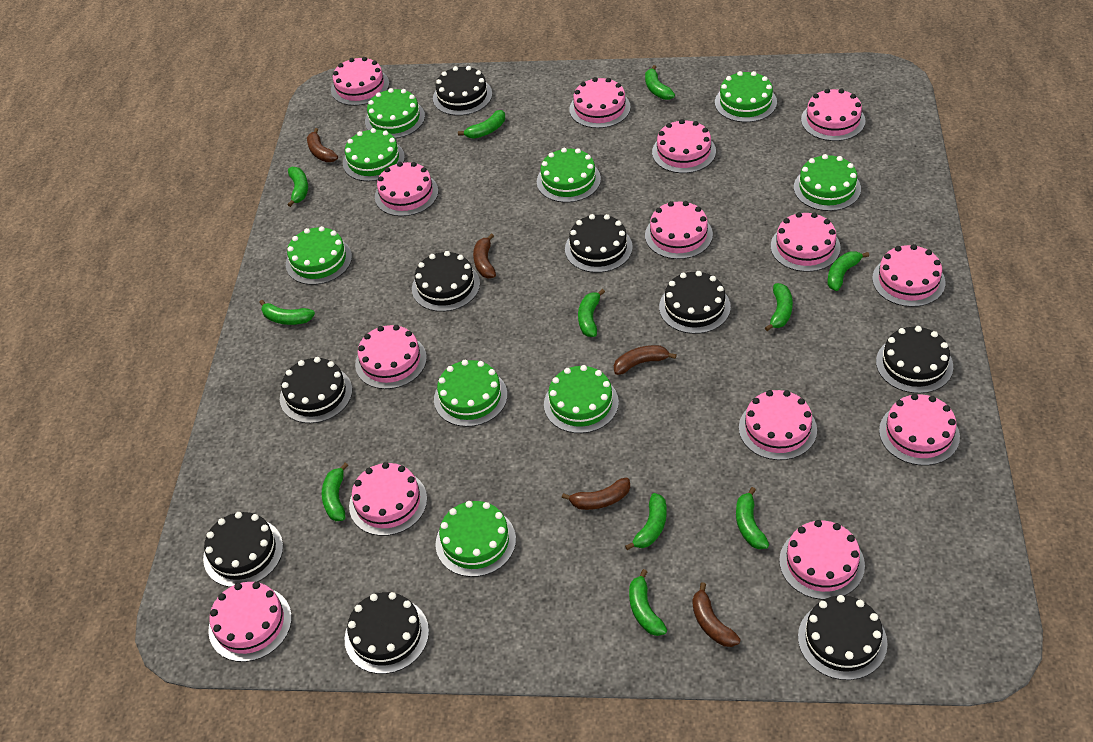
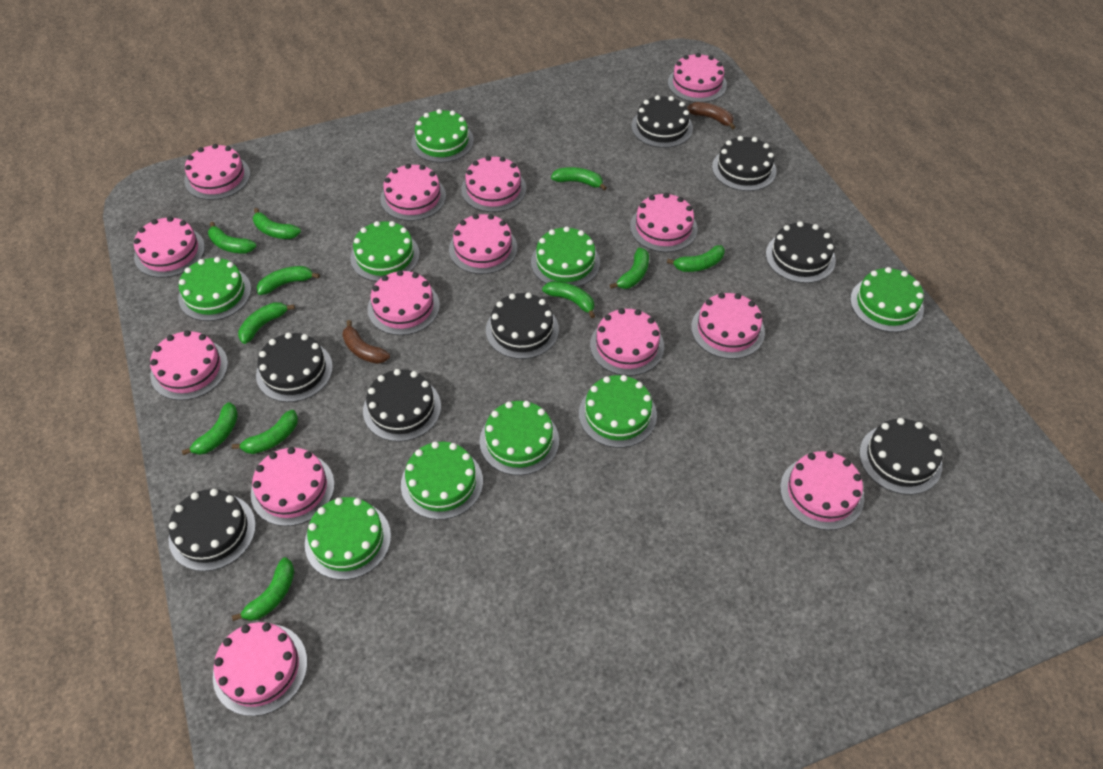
black cake: 9 -> 8
brown banana: 5 -> 2

